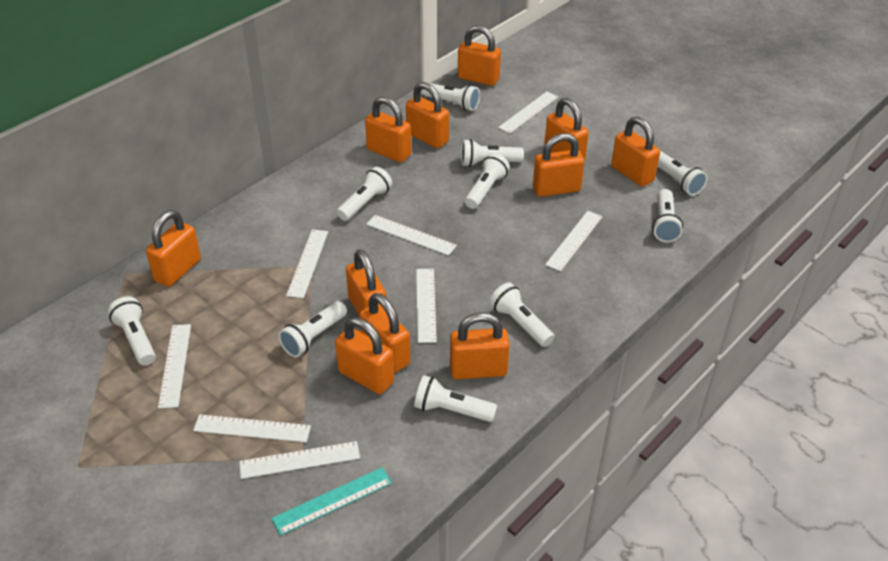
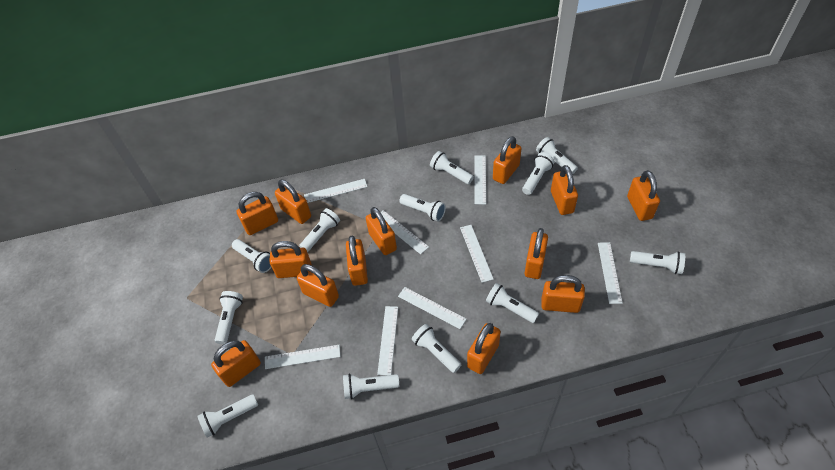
orange padlock: 11 -> 13
turquoise ruler: 1 -> 0
white flashlight: 10 -> 12

